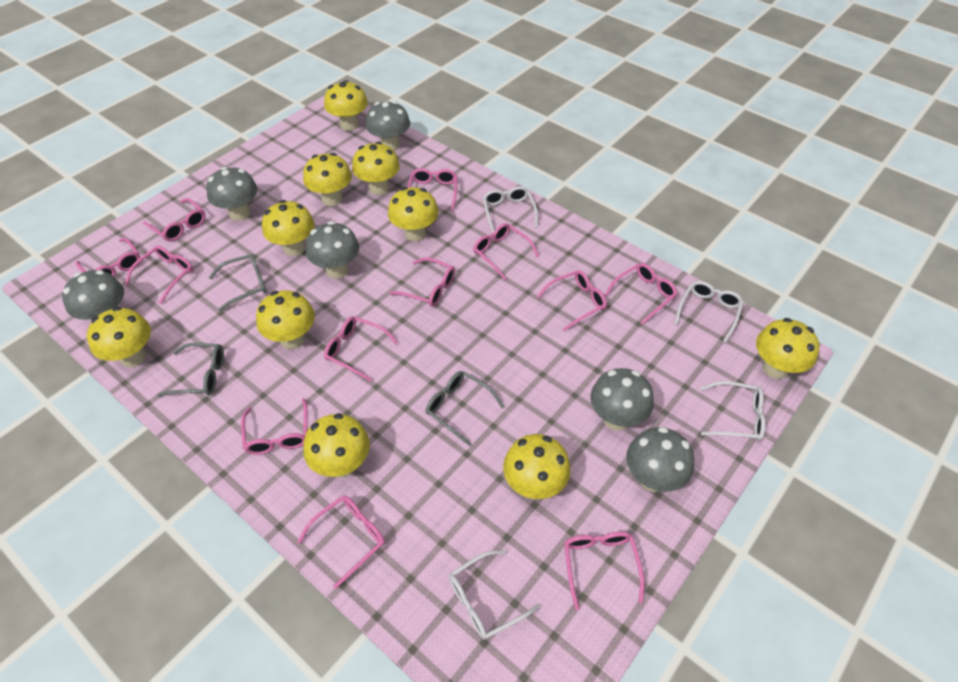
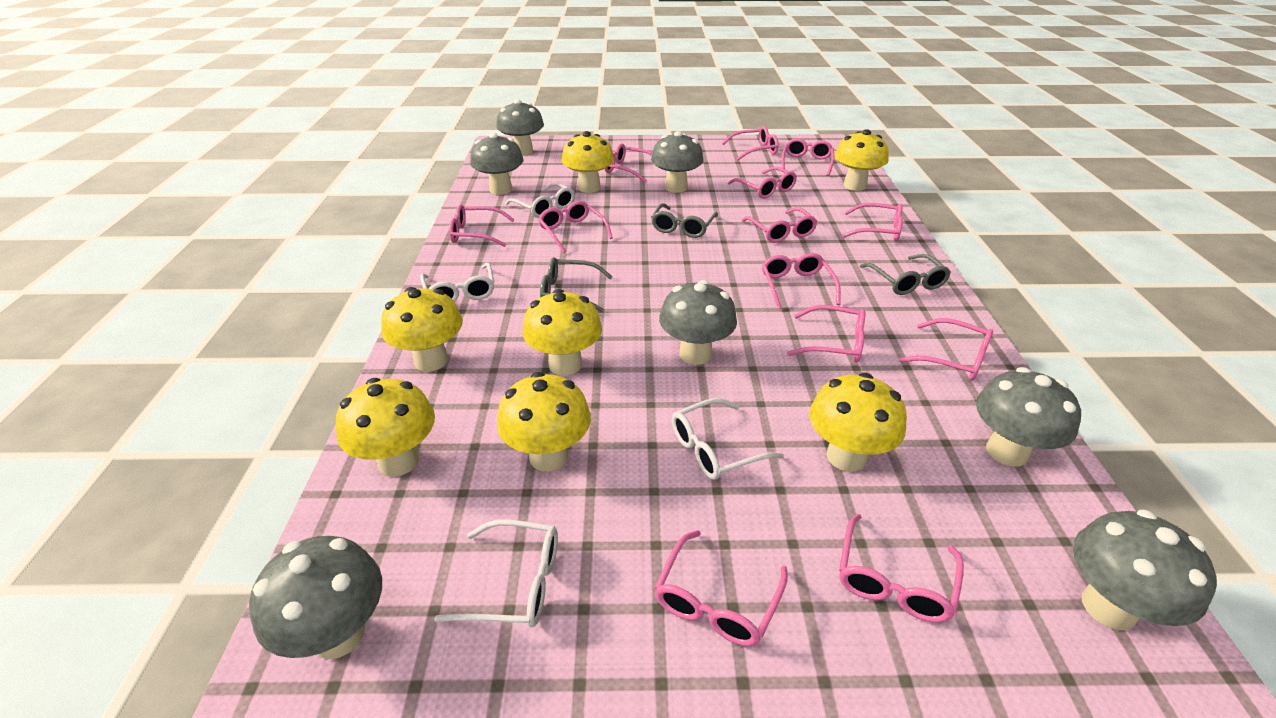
grey mushroom: 6 -> 7
pink glasses: 12 -> 13
yellow mushroom: 10 -> 7

